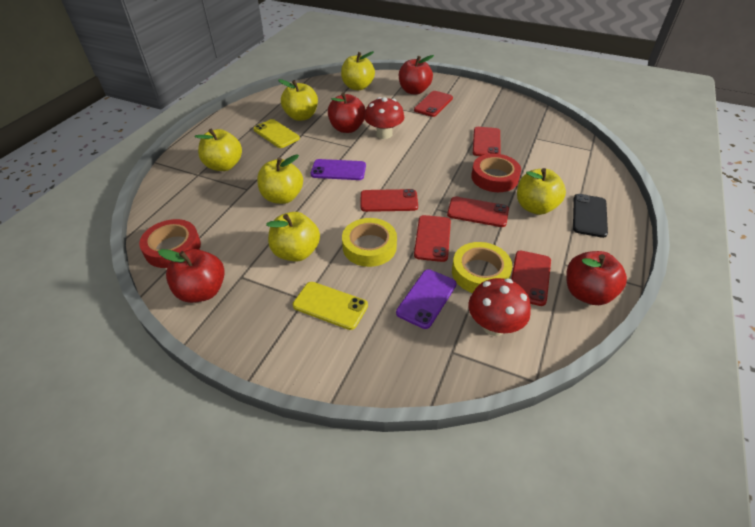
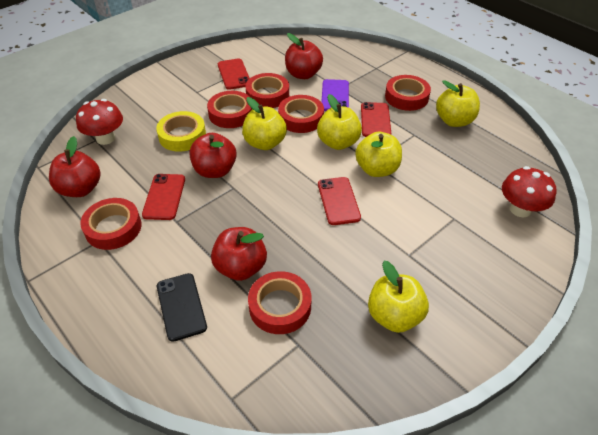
purple phone: 2 -> 1
red phone: 6 -> 4
red tape: 2 -> 6
yellow apple: 6 -> 5
yellow phone: 2 -> 0
yellow tape: 2 -> 1

